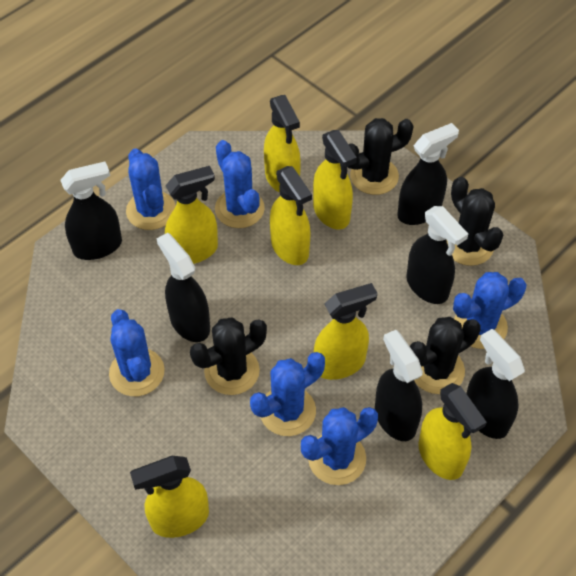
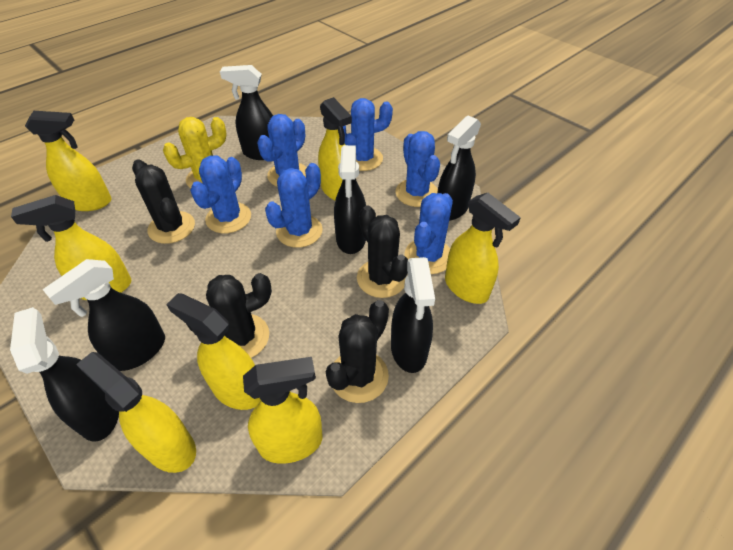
yellow cactus: 0 -> 1

